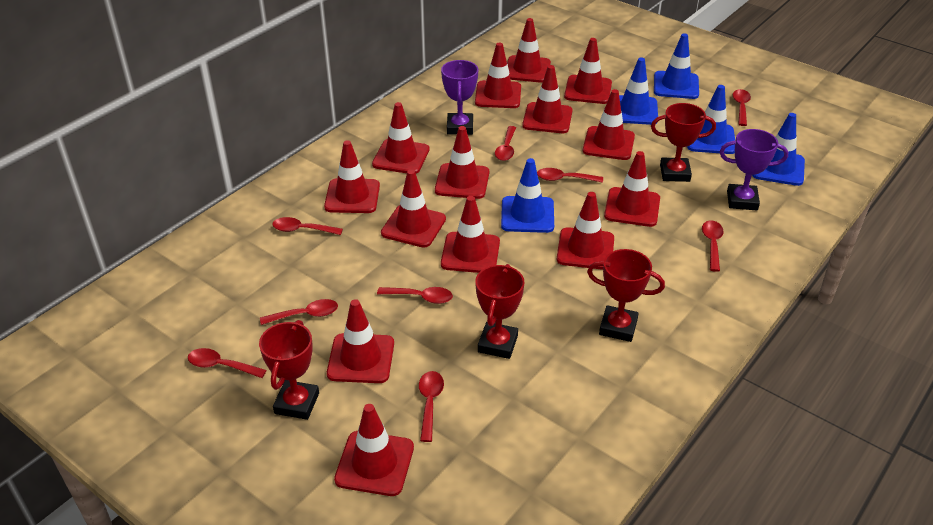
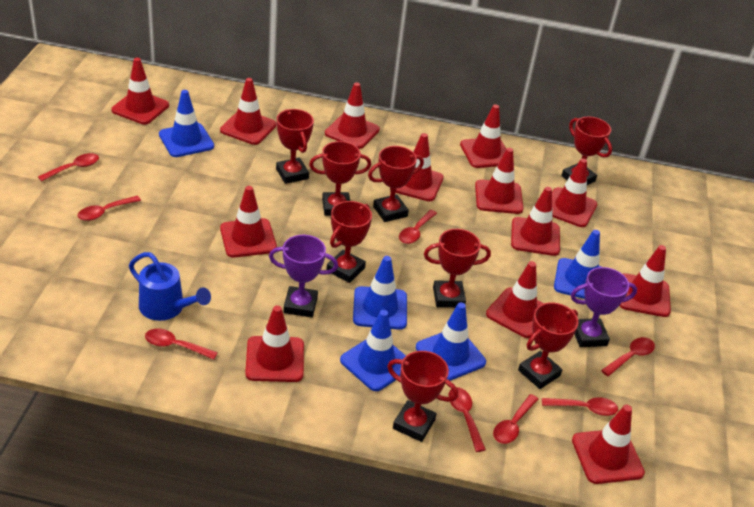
blue watering can: 0 -> 1
red spoon: 9 -> 8
red traffic cone: 14 -> 13
red trophy: 4 -> 8

